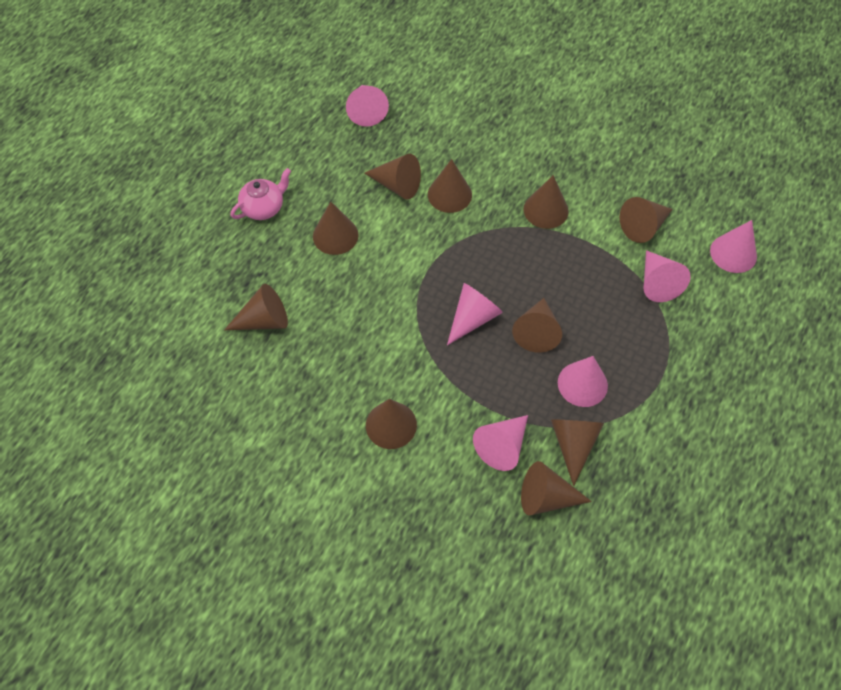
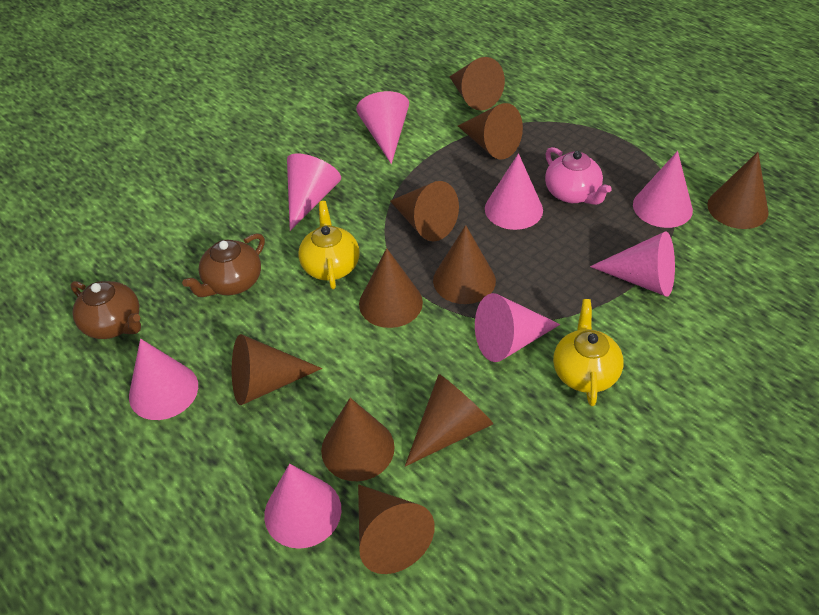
brown teapot: 0 -> 2
pink cone: 6 -> 8
yellow teapot: 0 -> 2

